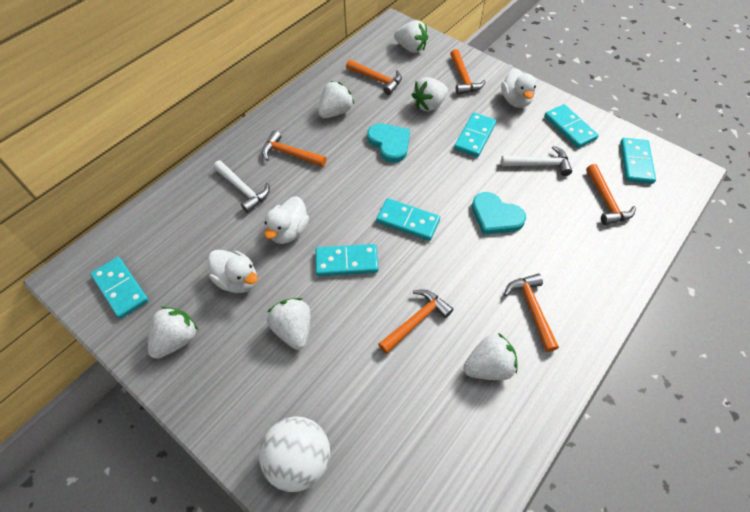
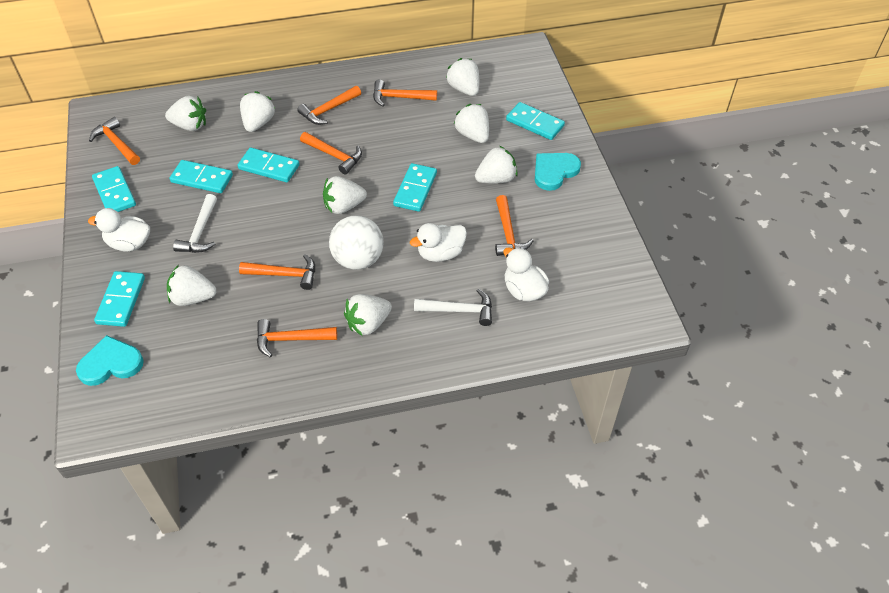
orange hammer: 6 -> 7
white strawberry: 6 -> 8

